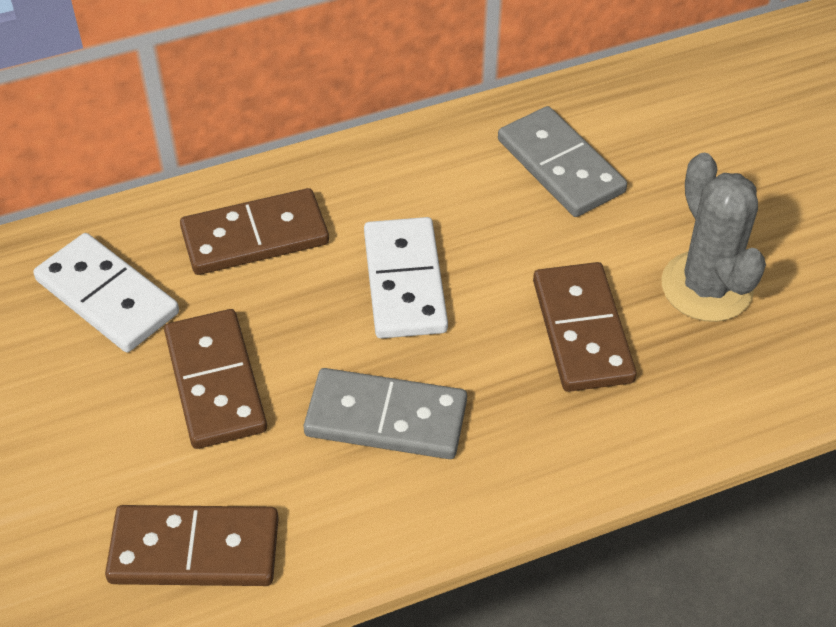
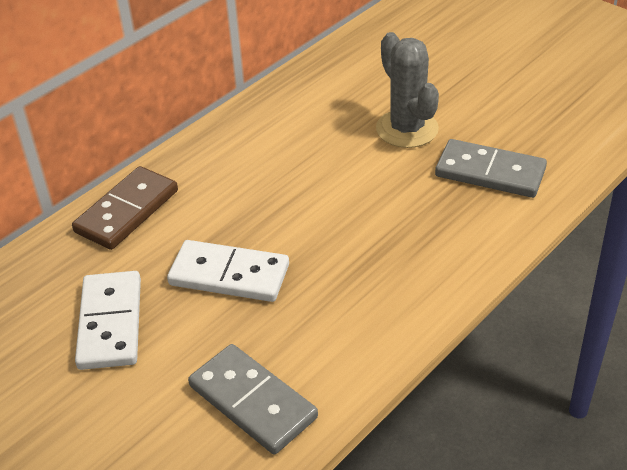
brown domino: 4 -> 1

